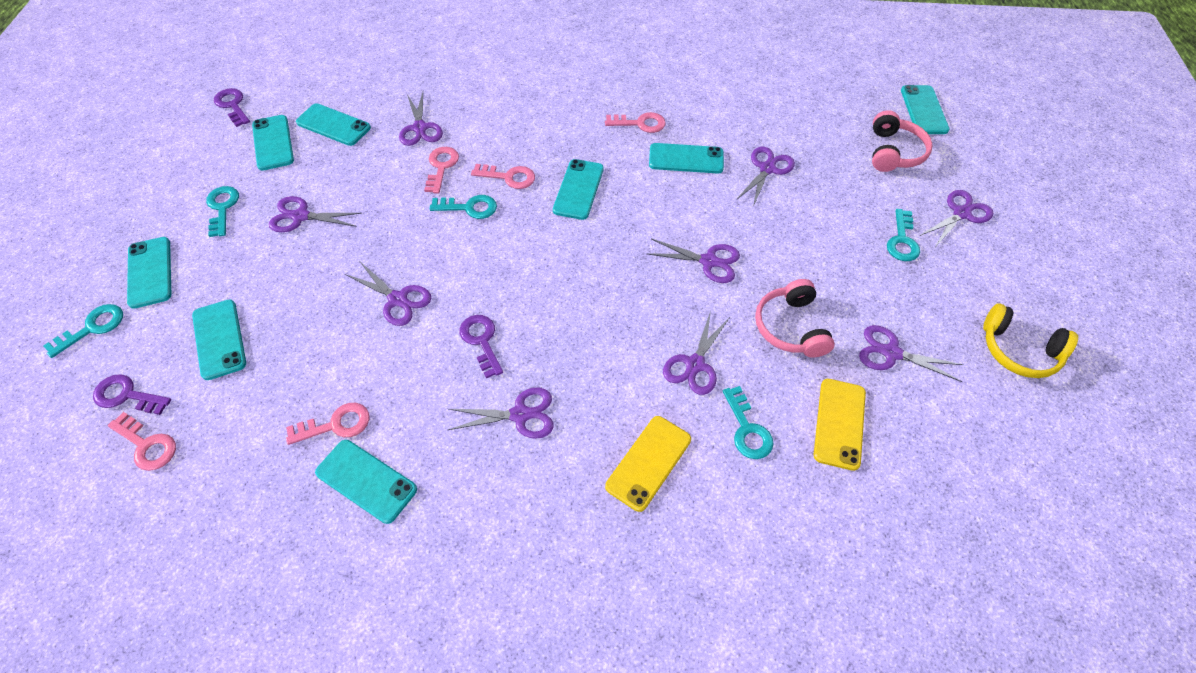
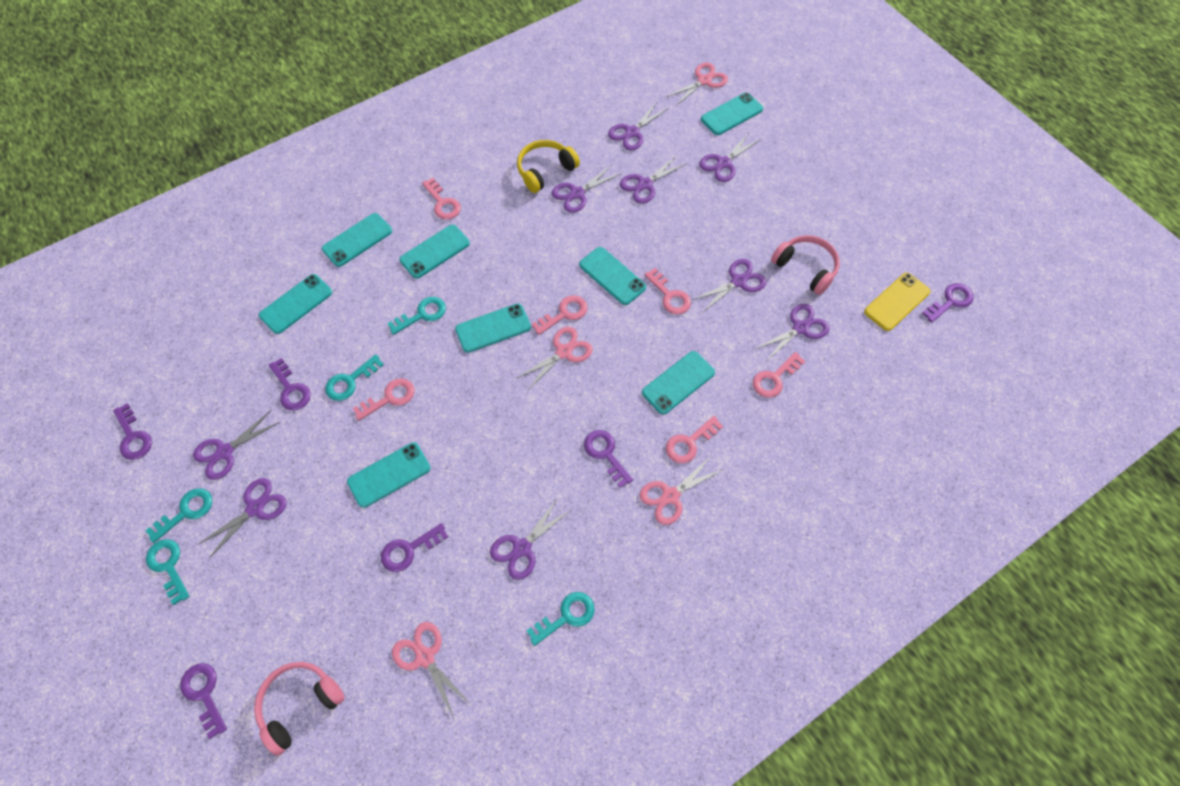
pink key: 5 -> 6
pink scissors: 0 -> 4
purple key: 3 -> 6
yellow phone: 2 -> 1

